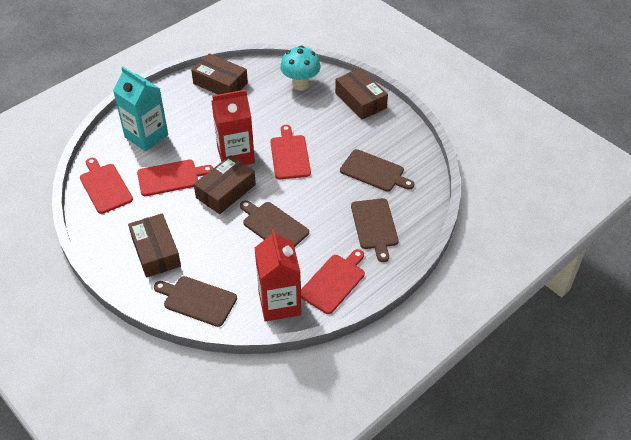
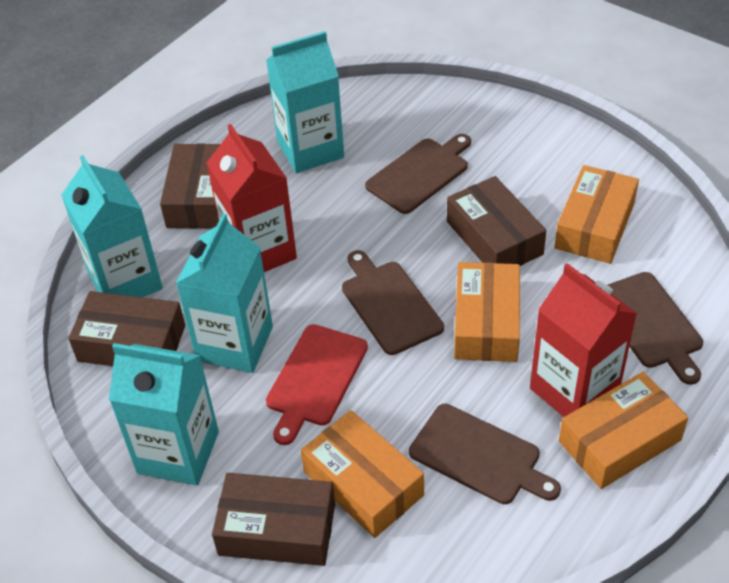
orange box: 0 -> 4
red cutting board: 4 -> 1
turquoise carton: 1 -> 4
turquoise mushroom: 1 -> 0

